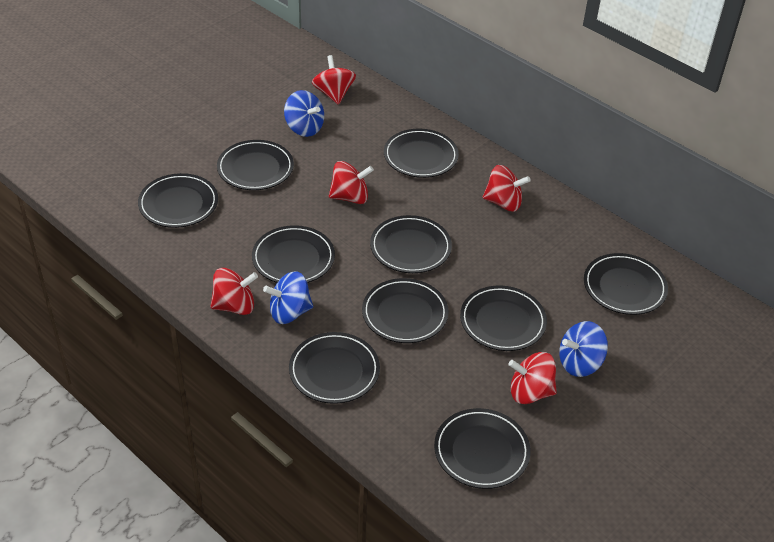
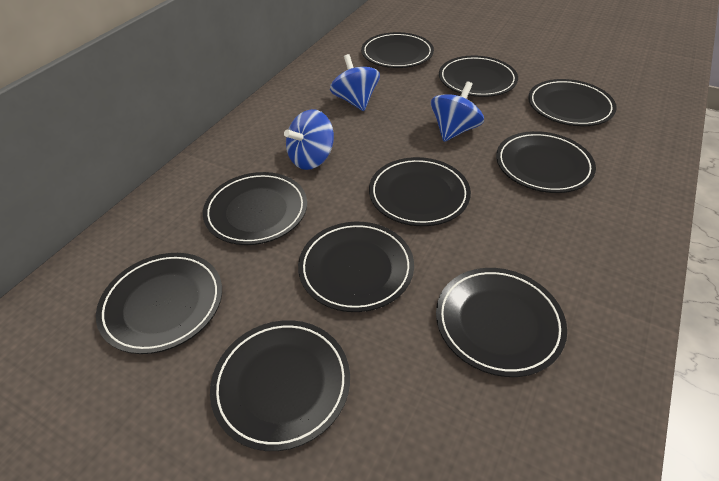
red spinning top: 5 -> 0

